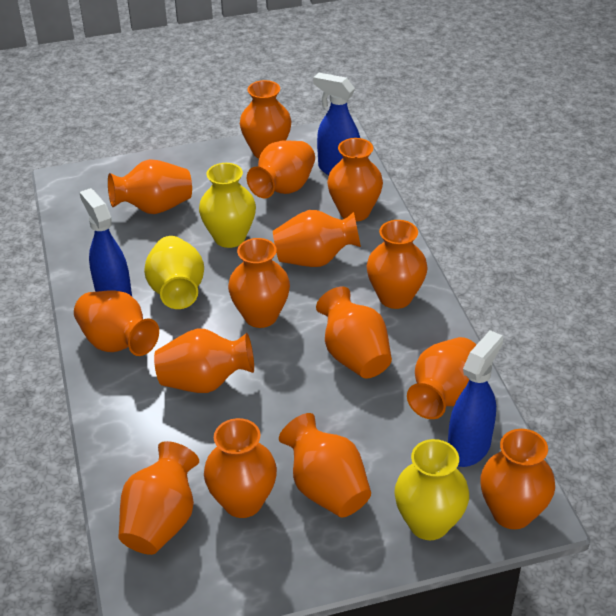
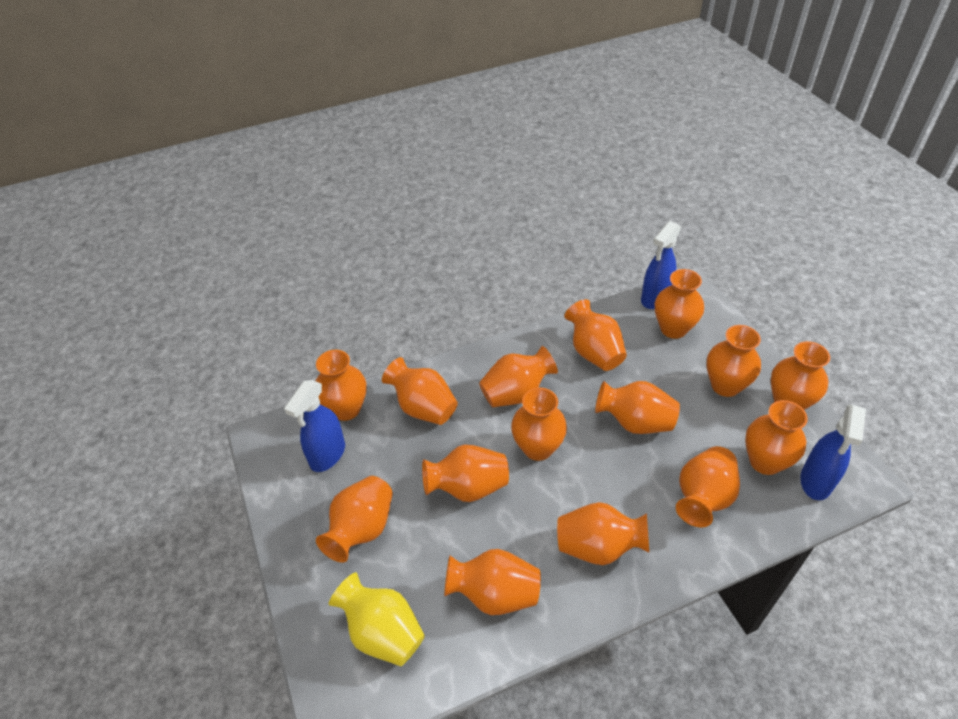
yellow vase: 3 -> 1

